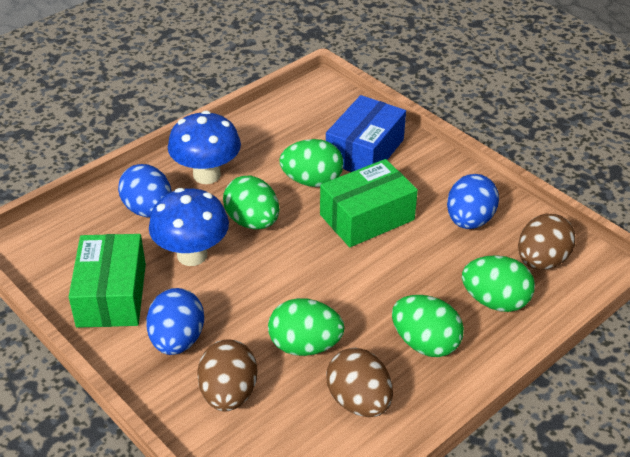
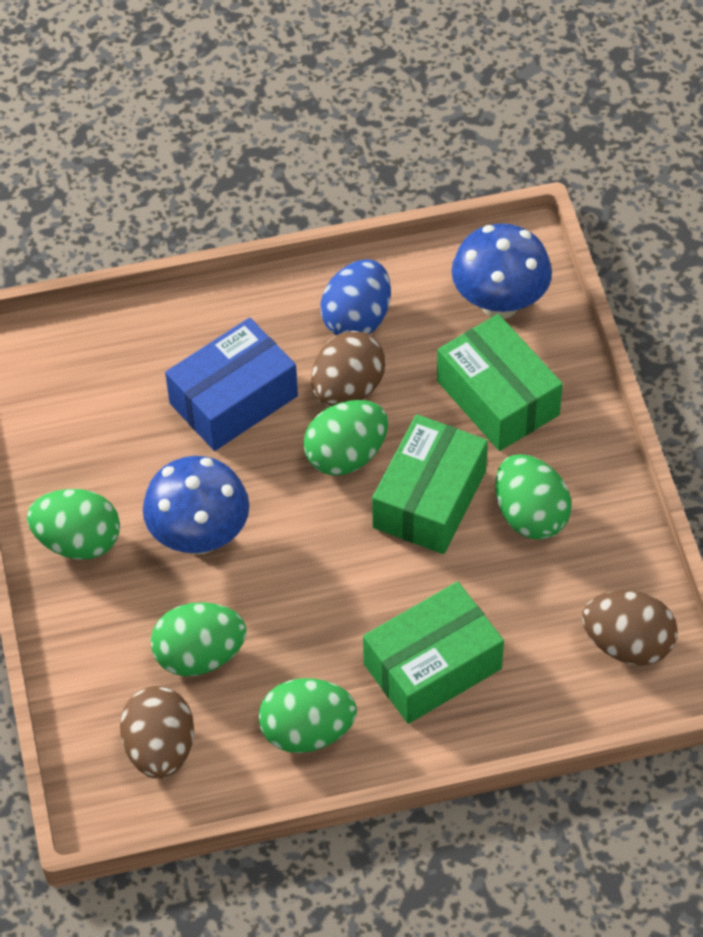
blue egg: 3 -> 1
green box: 2 -> 3

